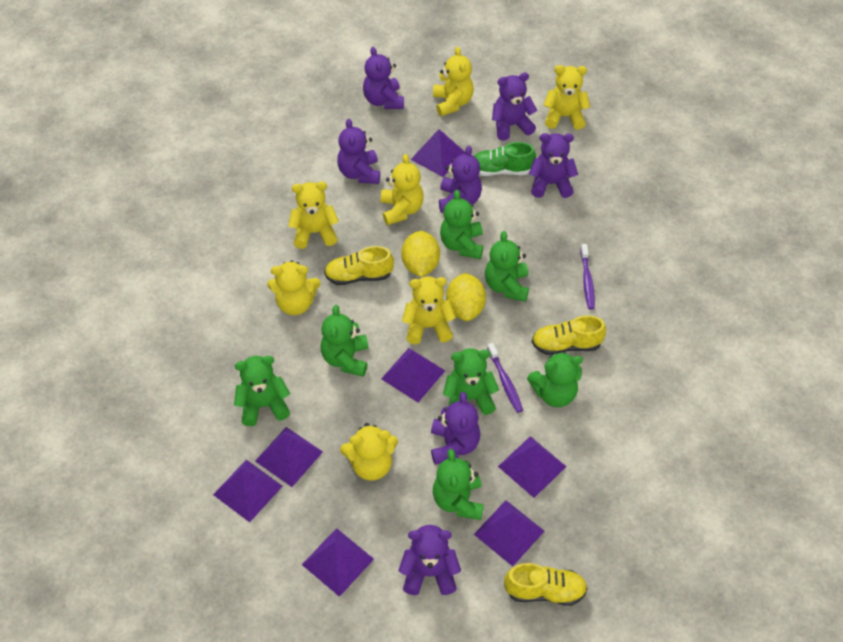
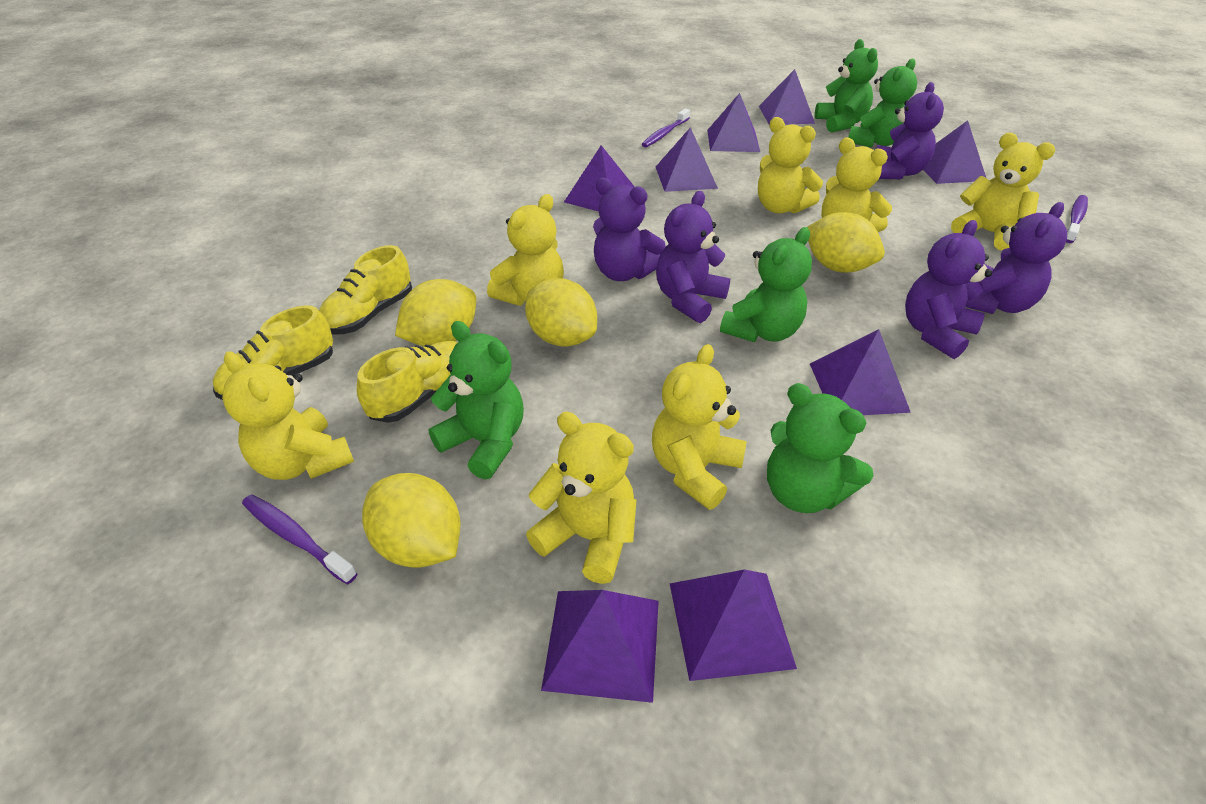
green shoe: 1 -> 0
green teddy bear: 7 -> 5
purple pyramid: 7 -> 8
purple teddy bear: 7 -> 5
purple toothbrush: 2 -> 3
yellow lemon: 2 -> 4

